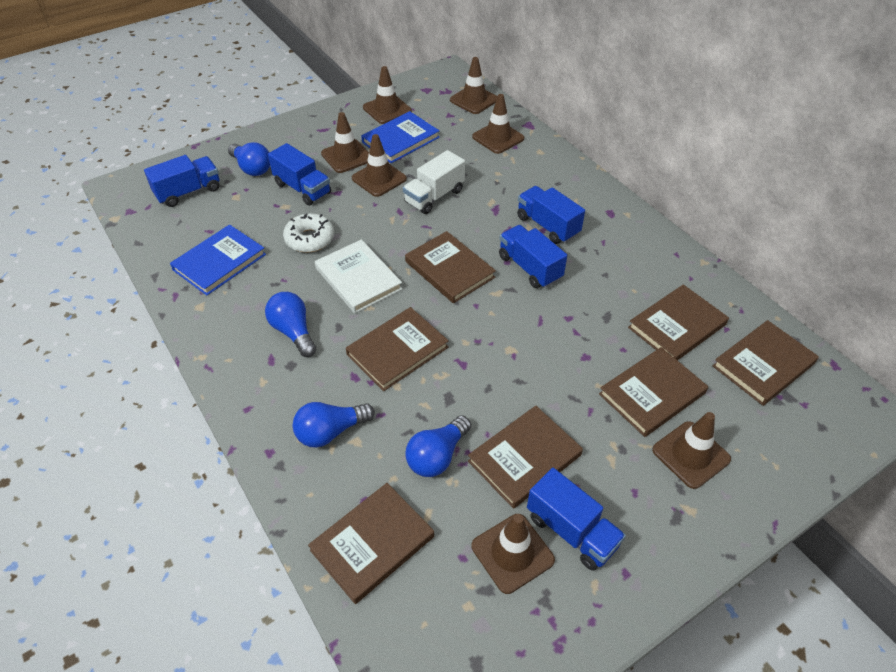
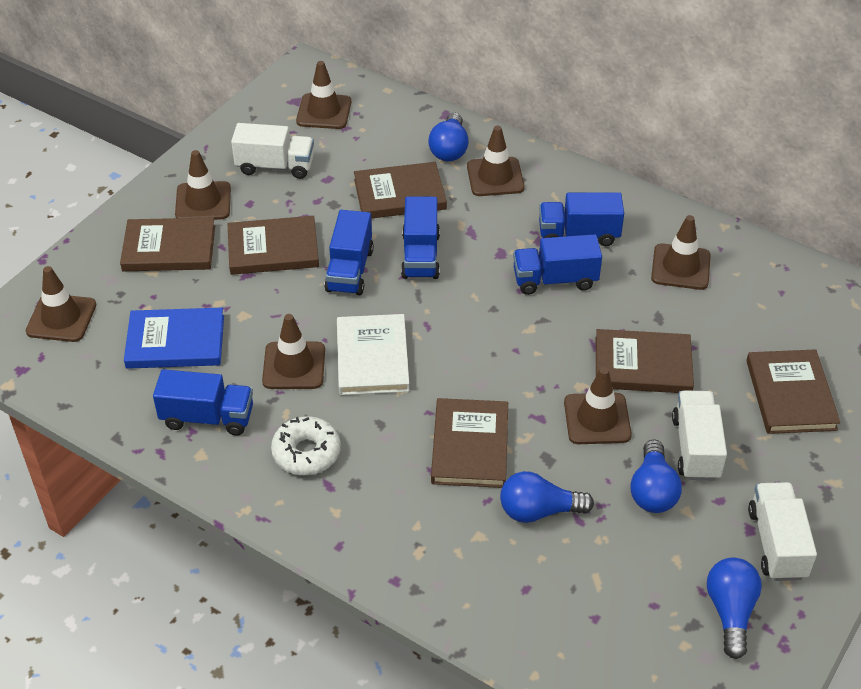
blue book: 2 -> 1
brown book: 7 -> 6
white truck: 1 -> 3

